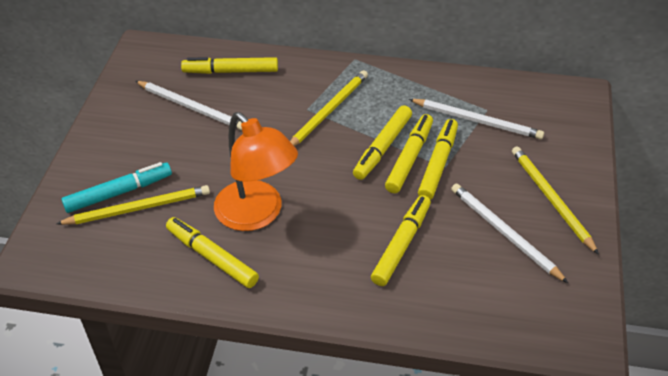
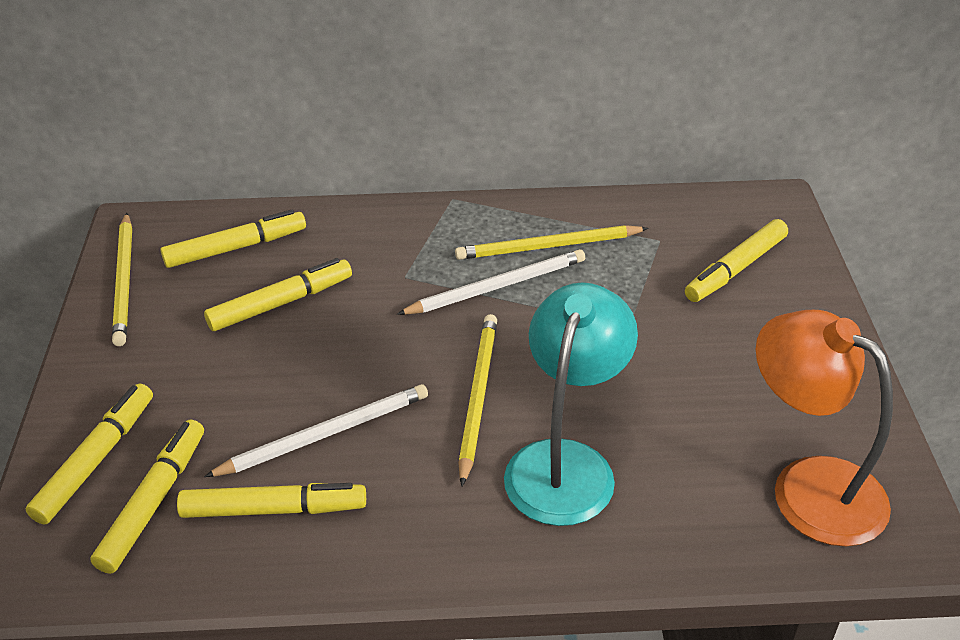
turquoise lamp: 0 -> 1
turquoise marker: 1 -> 0
white pencil: 3 -> 2

